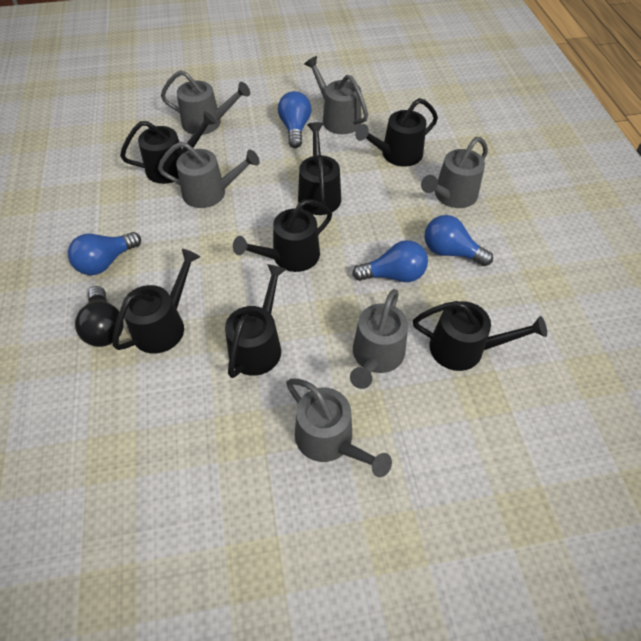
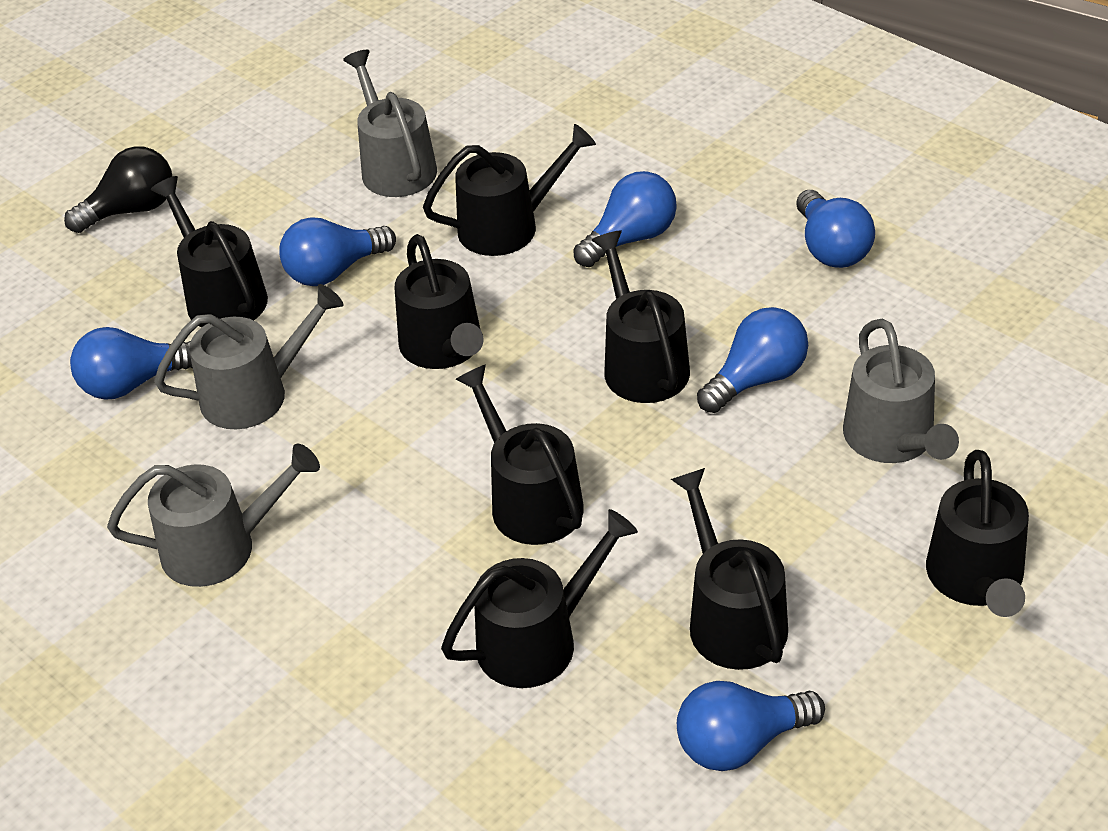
black watering can: 7 -> 8
blue light bulb: 4 -> 6
grey watering can: 6 -> 4

